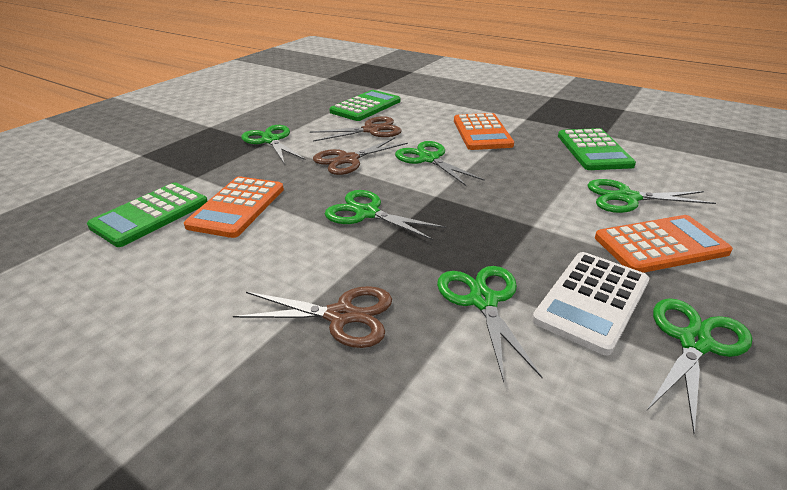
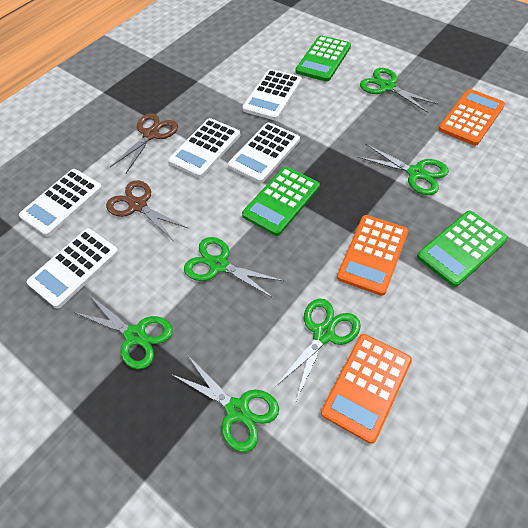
brown scissors: 3 -> 2
white calculator: 1 -> 5

